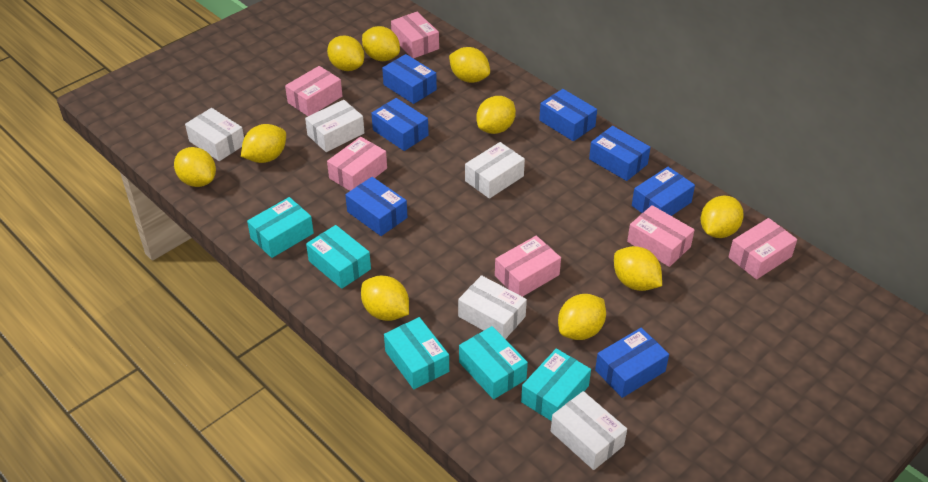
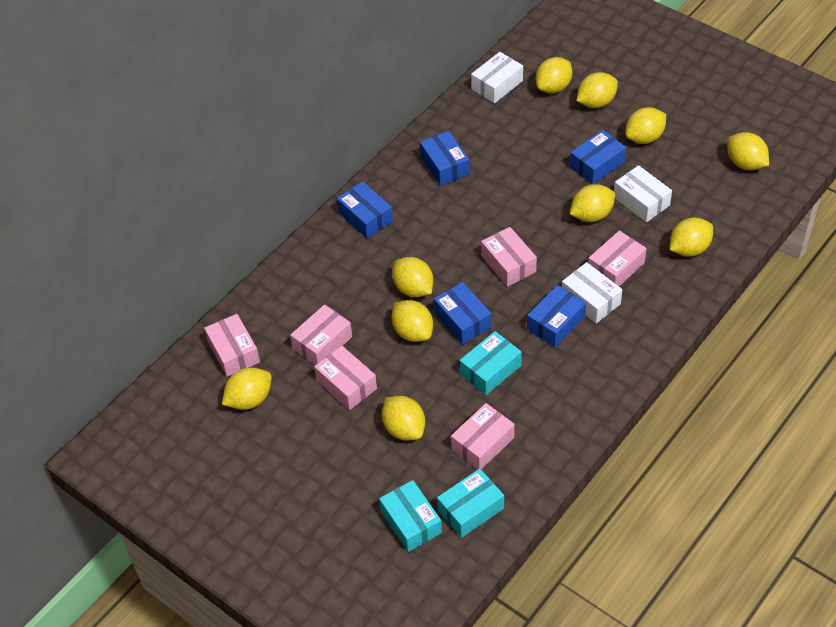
blue box: 7 -> 5
turquoise box: 5 -> 3
white box: 5 -> 3

